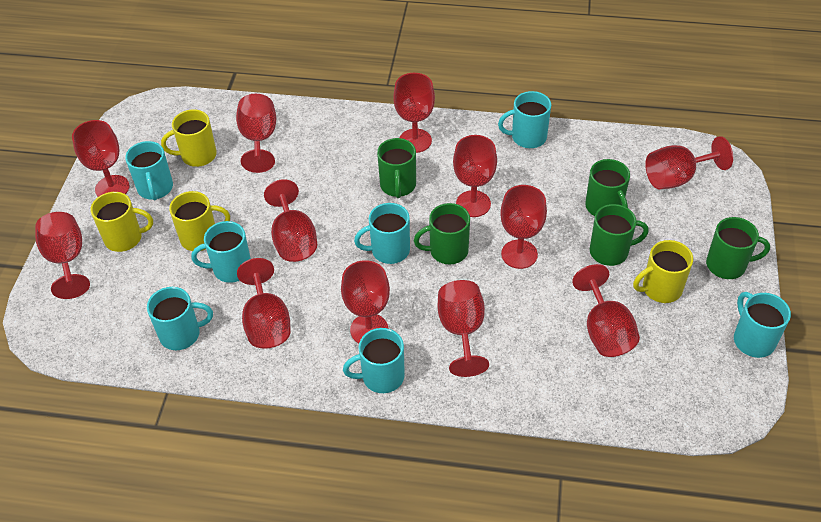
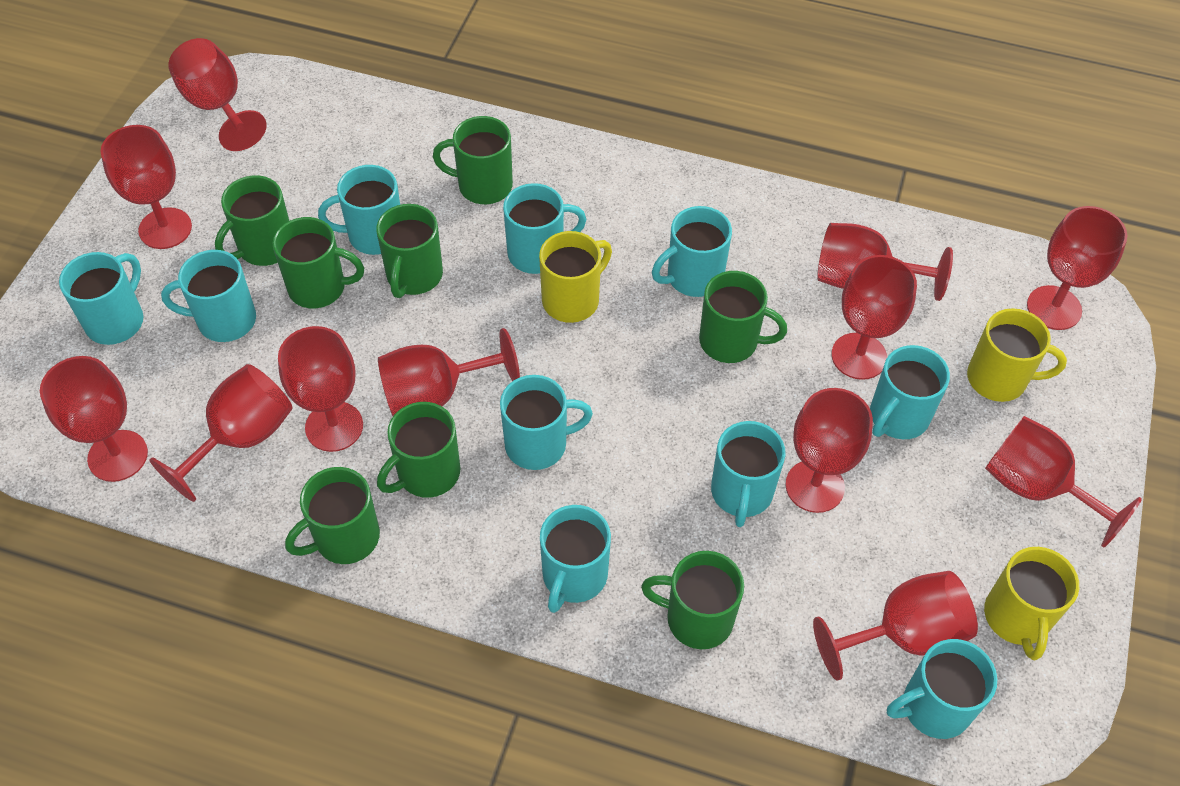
green mug: 5 -> 8
turquoise mug: 7 -> 10
yellow mug: 4 -> 3

